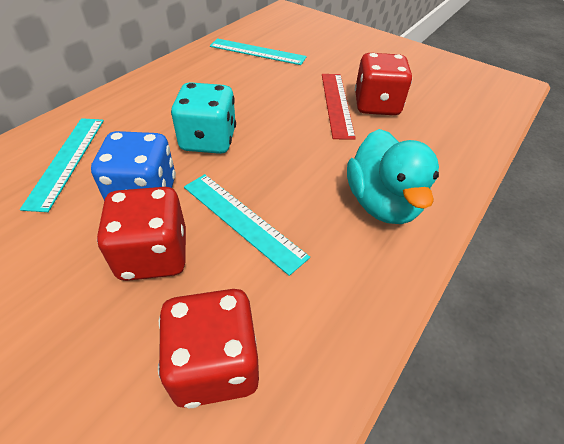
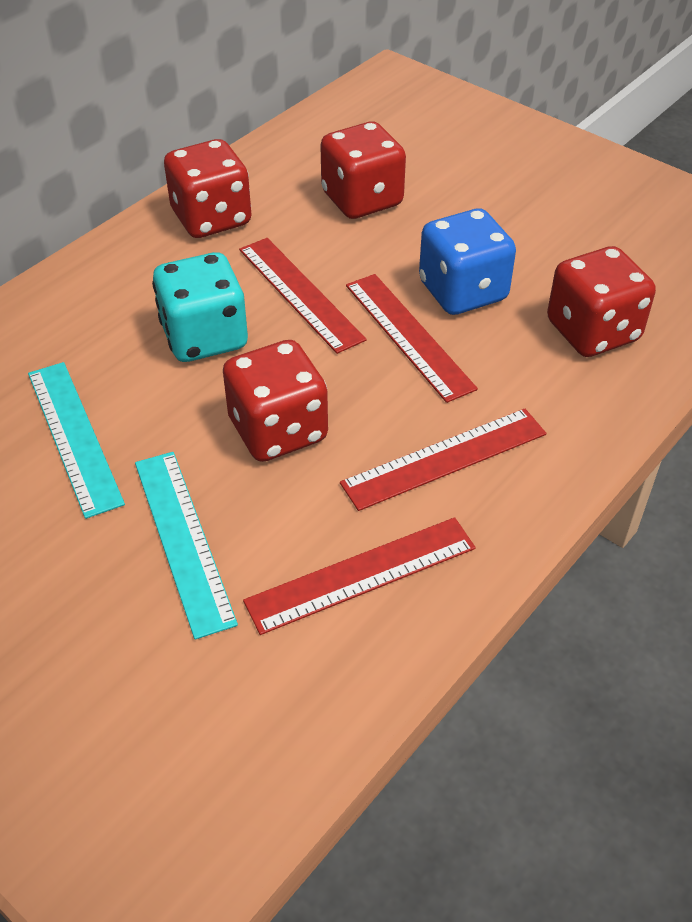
red dice: 3 -> 4
red ruler: 1 -> 4
turquoise duck: 1 -> 0
turquoise ruler: 3 -> 2

